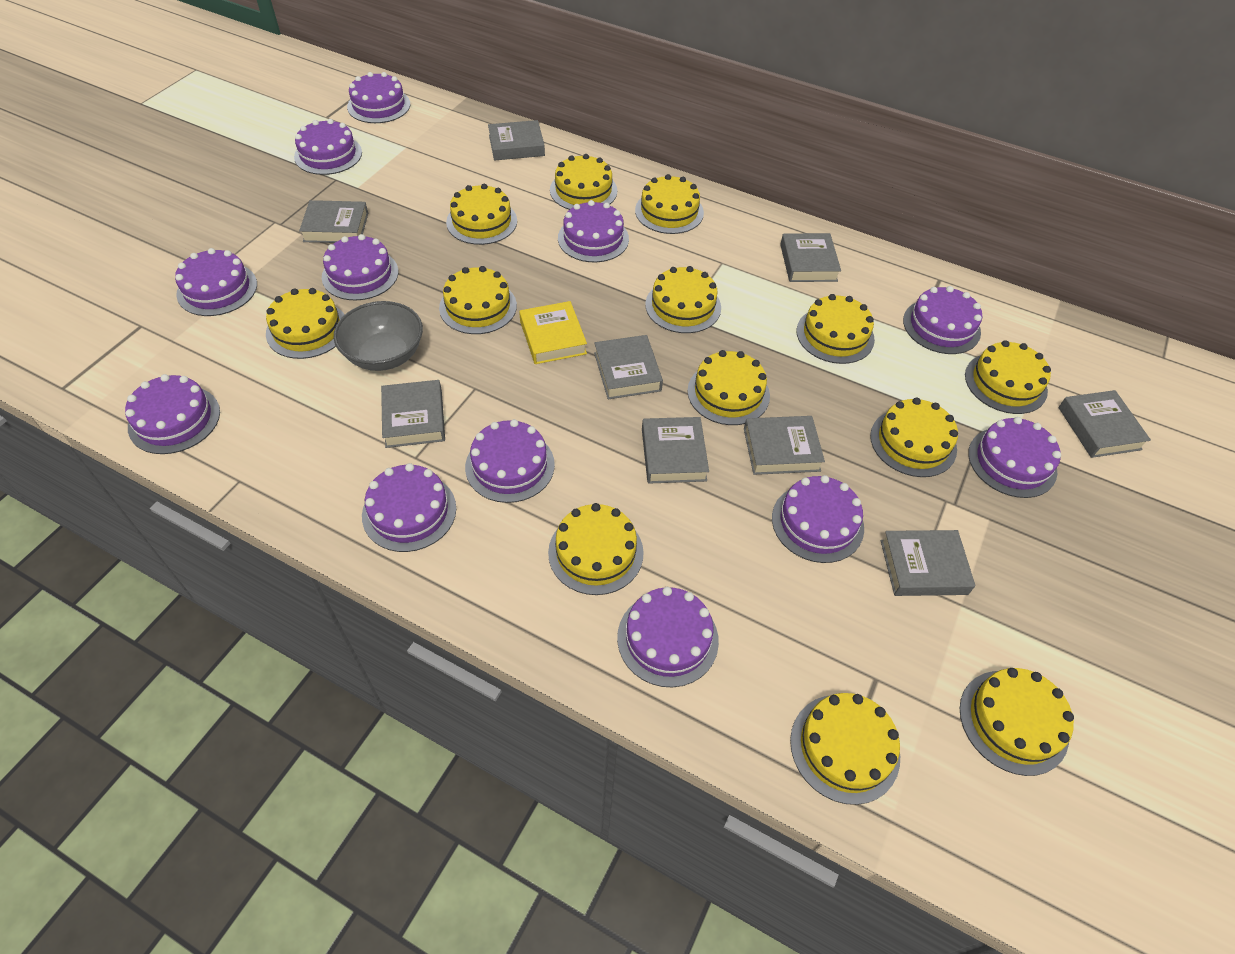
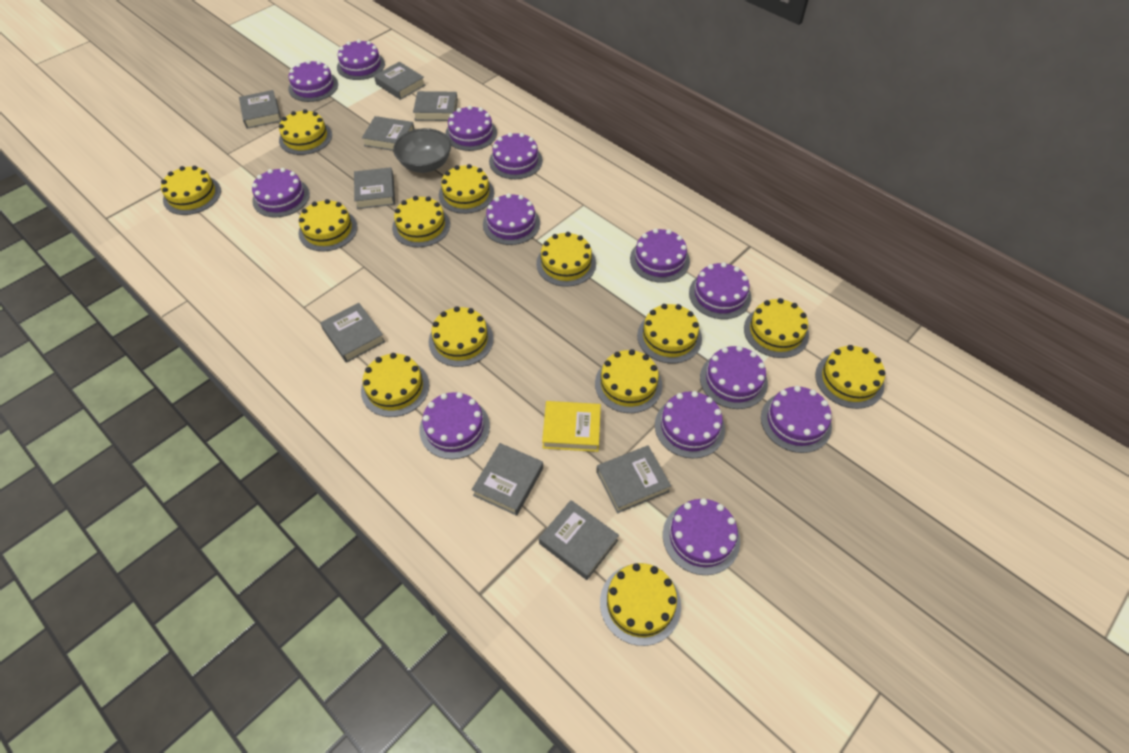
purple cake: 12 -> 13

